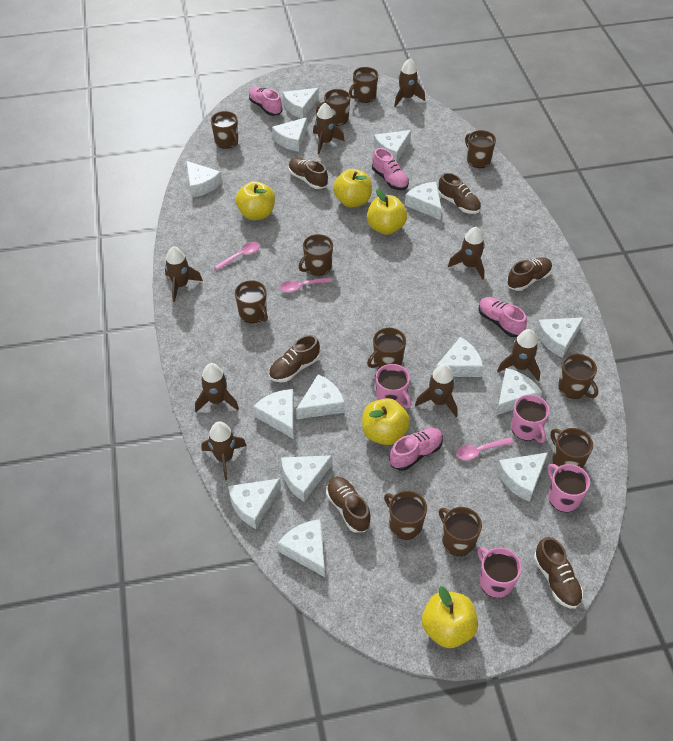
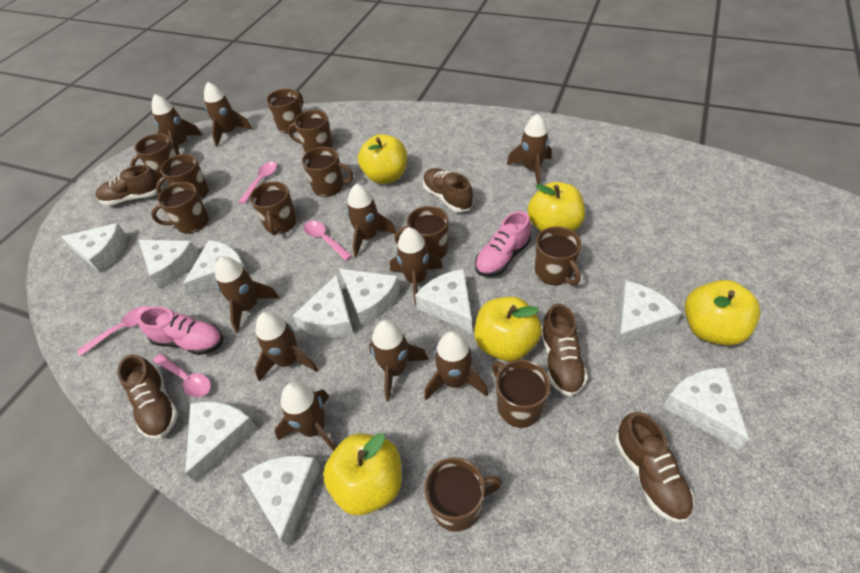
brown rocket: 8 -> 10
brown shoe: 6 -> 5
pink mug: 4 -> 0
pink shoe: 4 -> 2
pink spoon: 3 -> 4
white cheese: 14 -> 10

